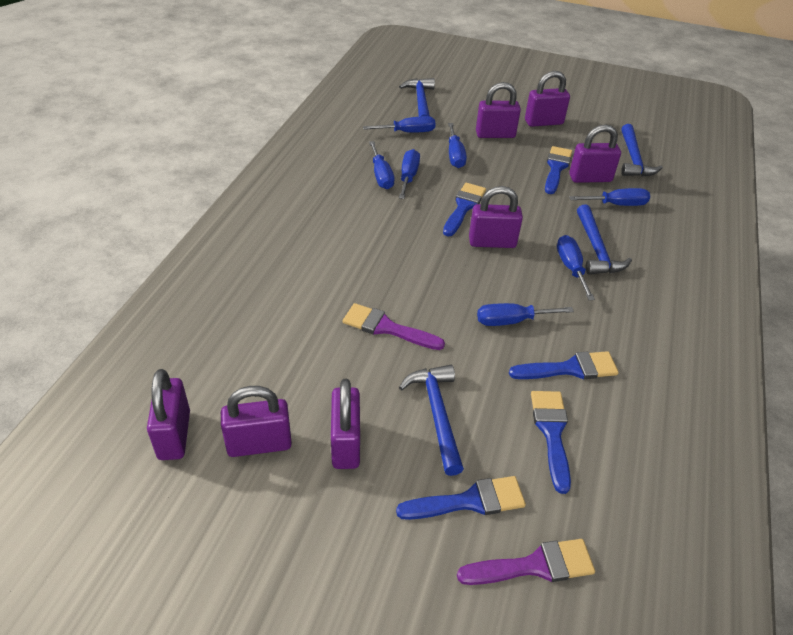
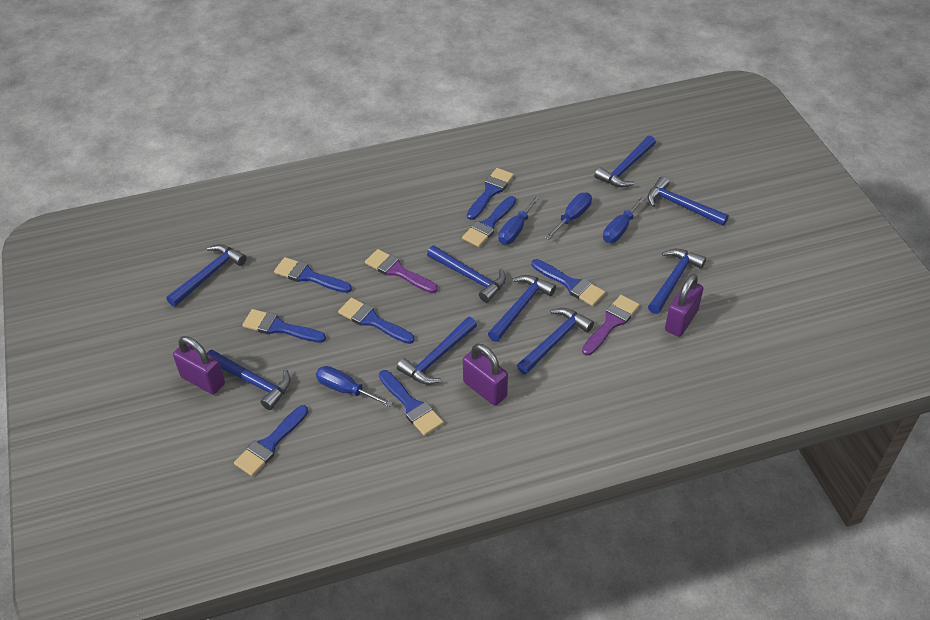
blue brush: 5 -> 8
blue hammer: 4 -> 9
blue screwdriver: 7 -> 4
purple padlock: 7 -> 3

